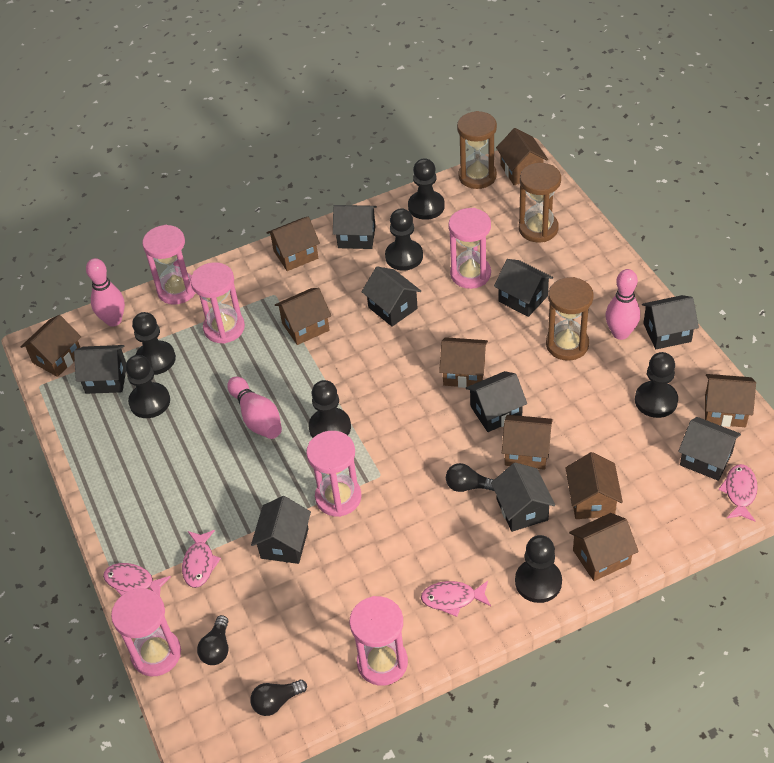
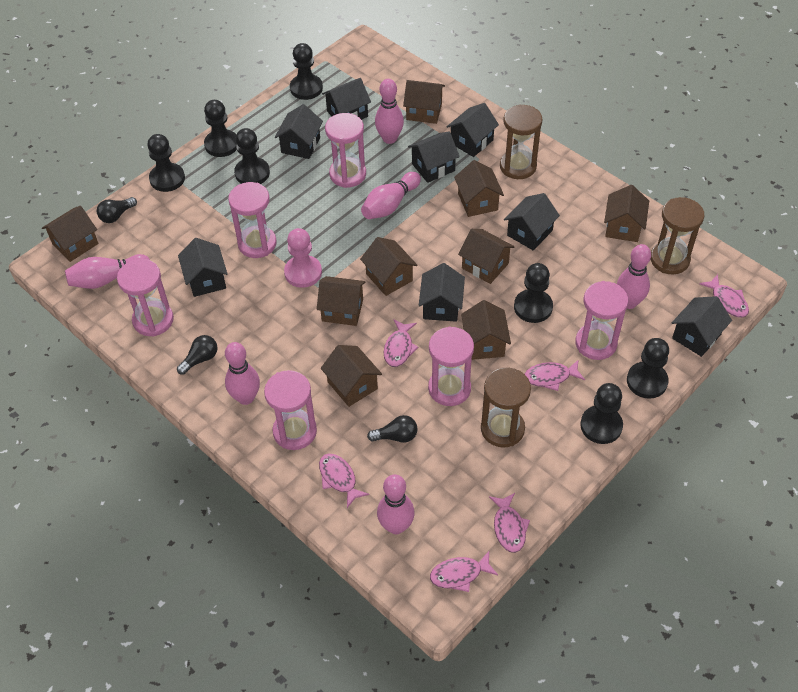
black house: 9 -> 8
pink bowling pin: 3 -> 6
pink fish: 4 -> 6
pink pawn: 0 -> 1

